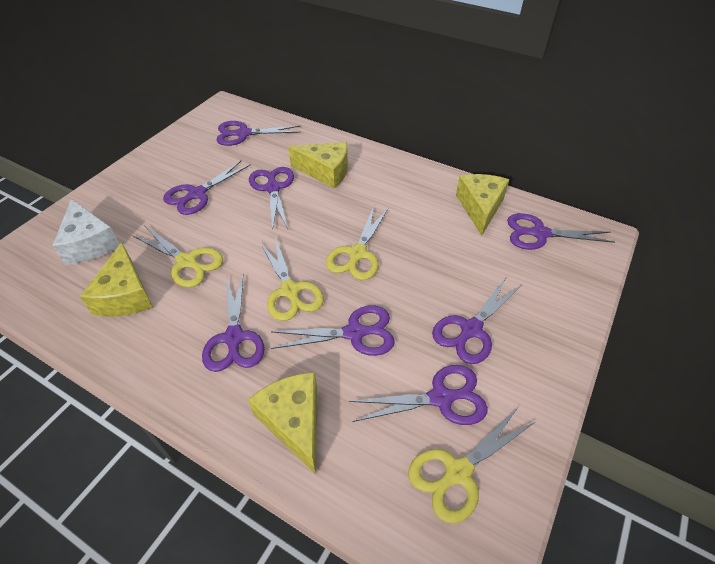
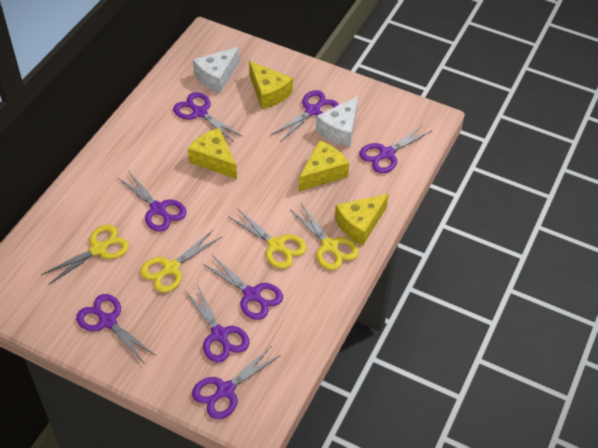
white cheese: 1 -> 2

